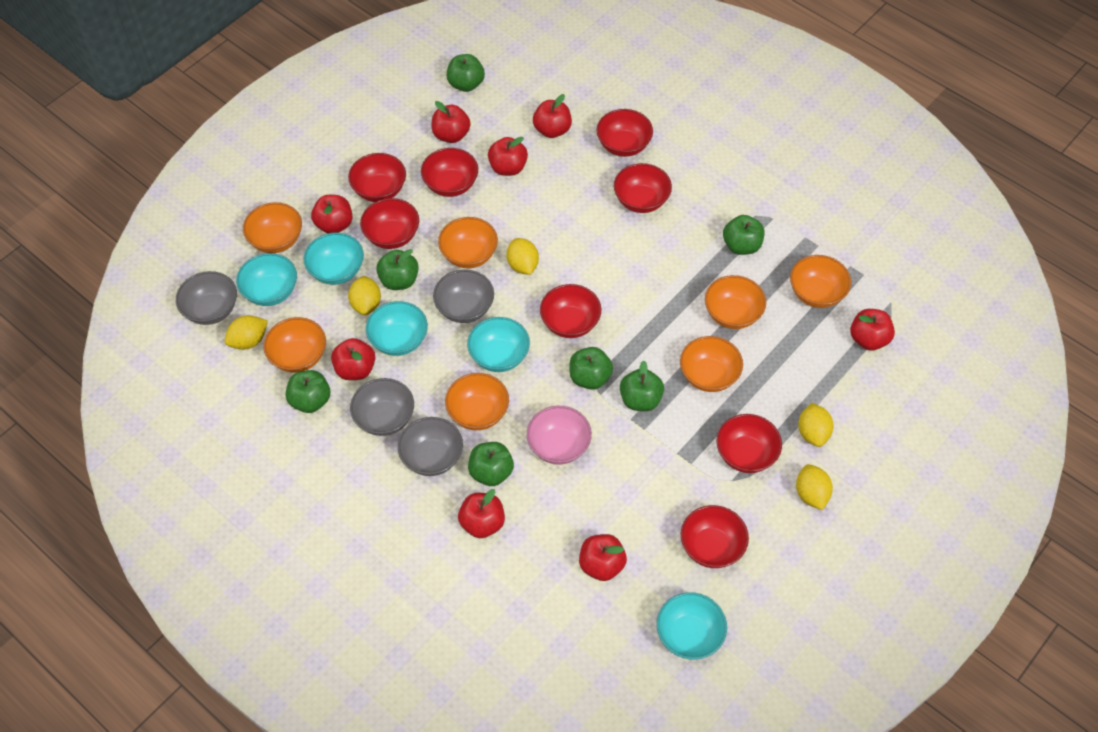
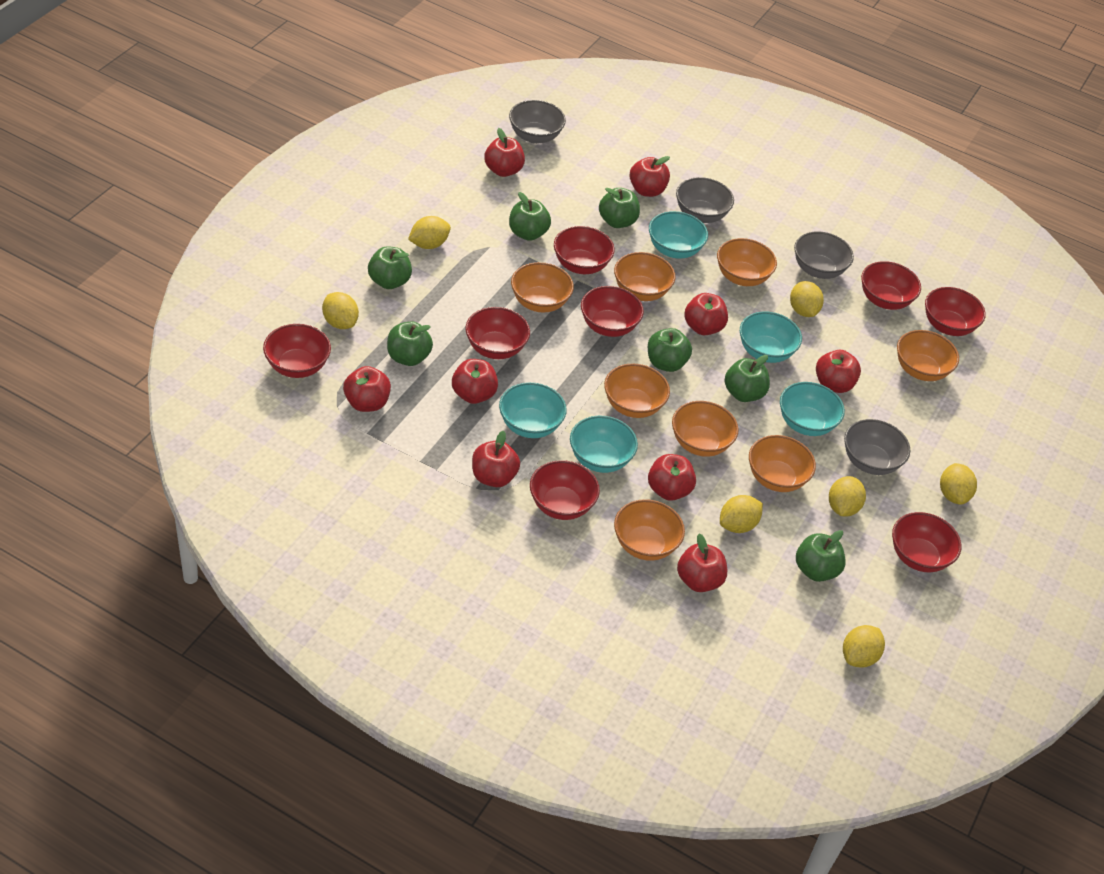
orange bowl: 7 -> 8
pink bowl: 1 -> 0
red apple: 8 -> 9
yellow lemon: 5 -> 7

